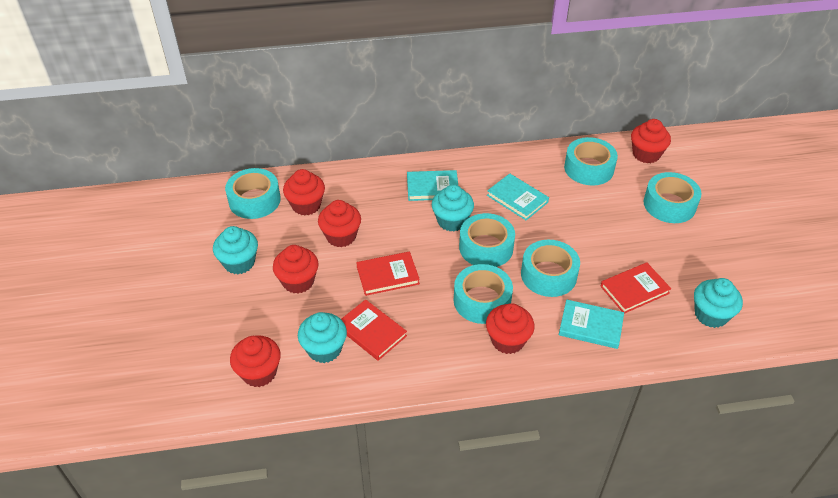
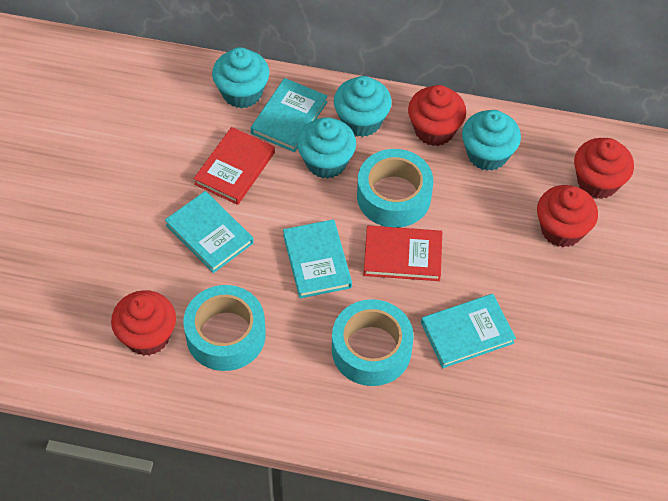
red book: 3 -> 2
red cupcake: 6 -> 4
turquoise book: 3 -> 4
turquoise tape: 6 -> 3

